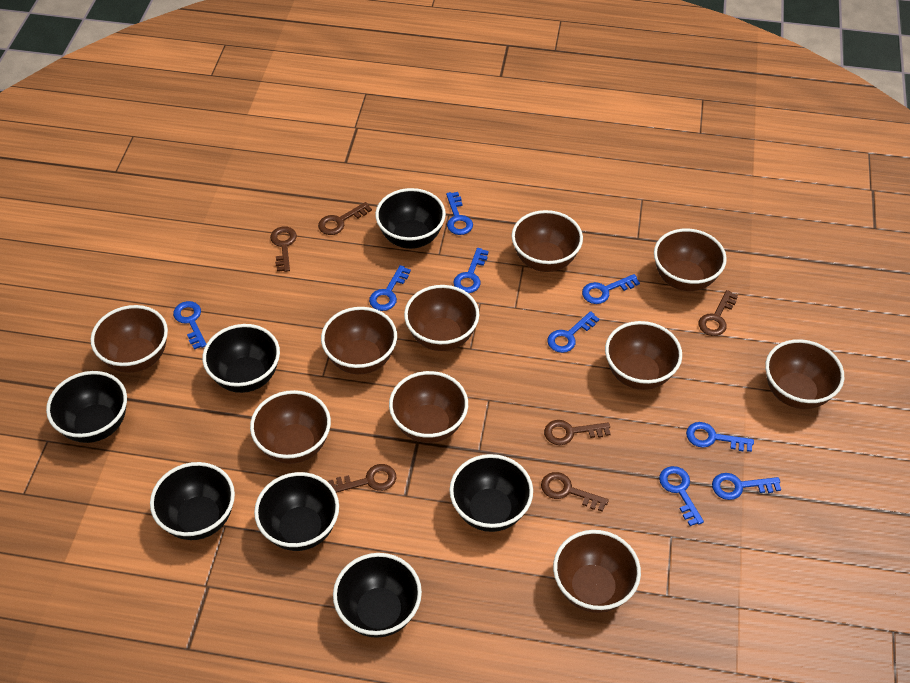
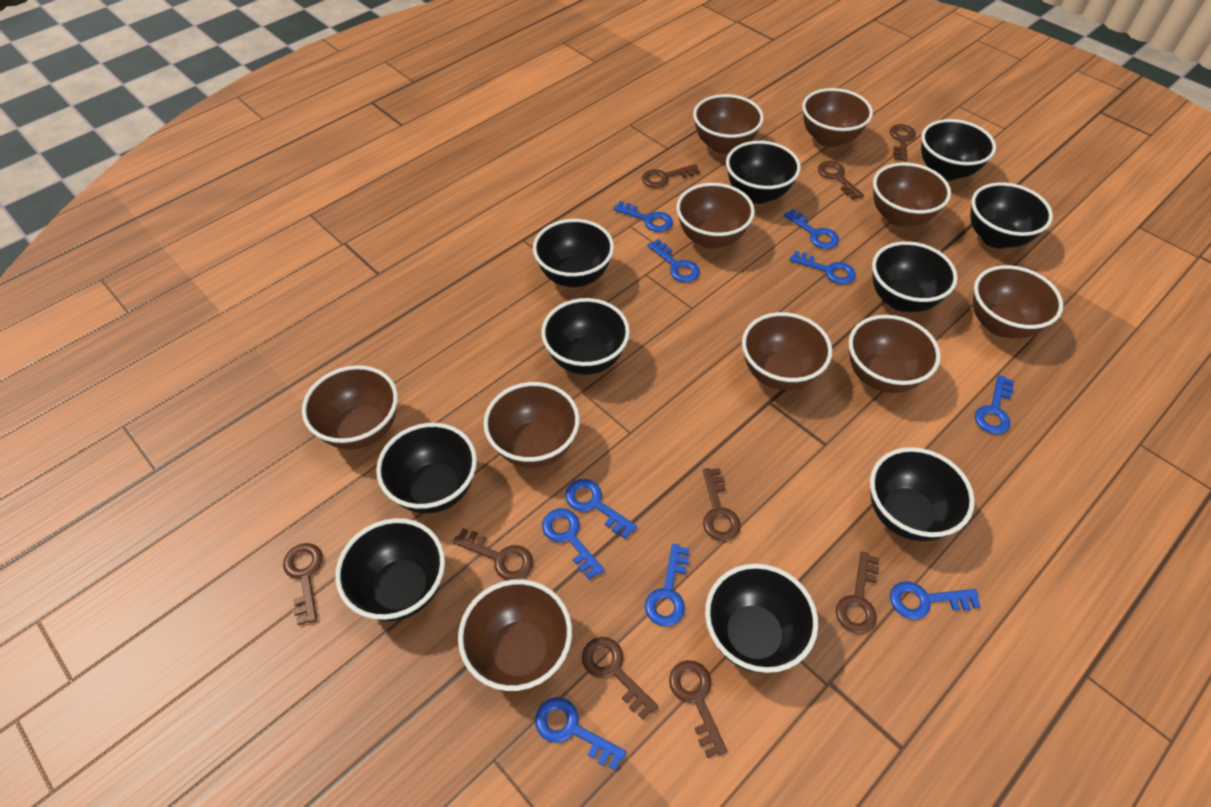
black bowl: 7 -> 10
blue key: 9 -> 10
brown key: 6 -> 9

